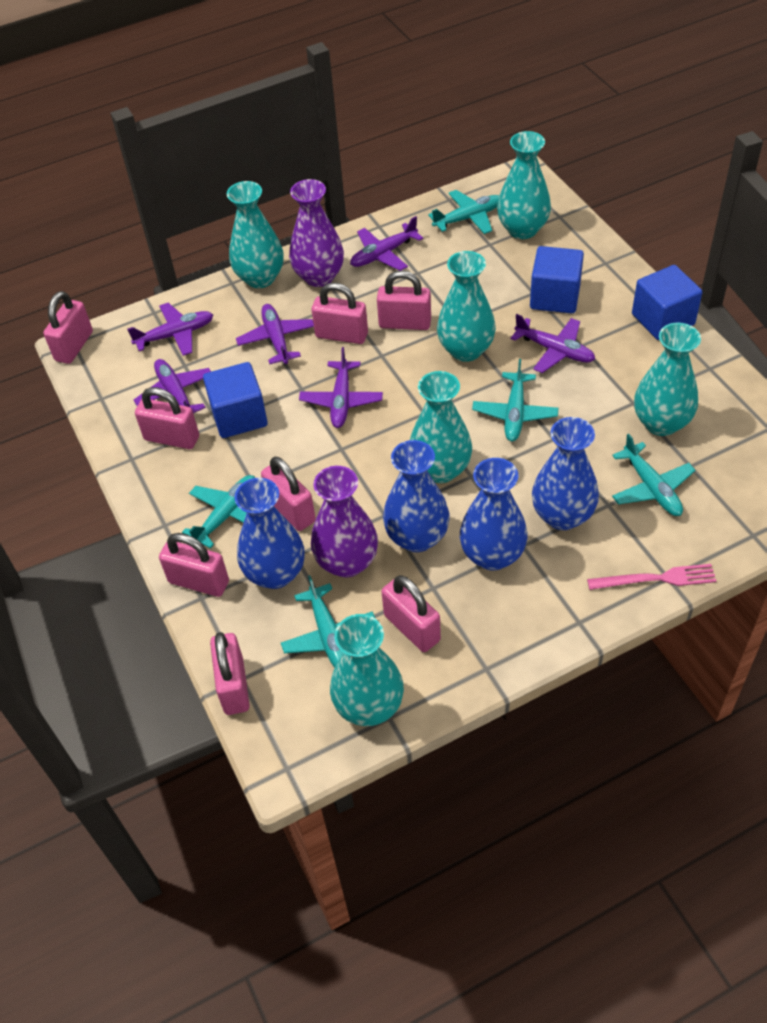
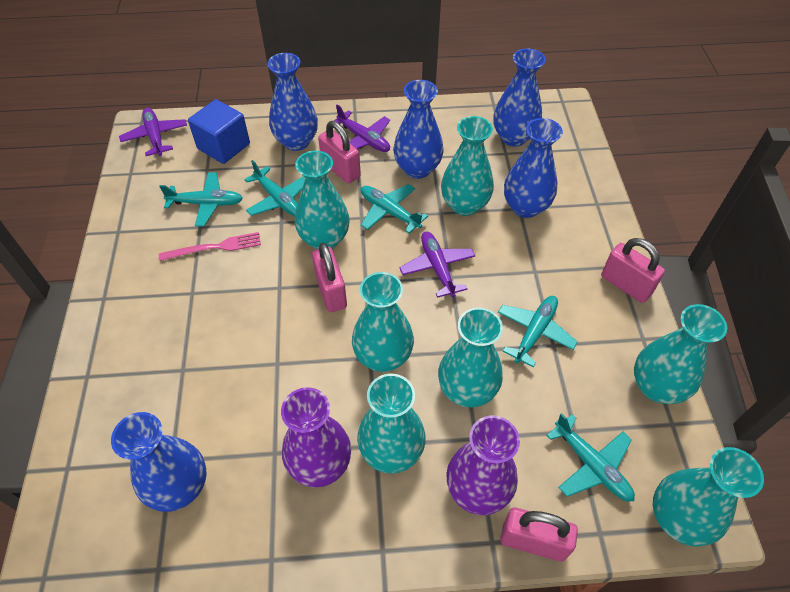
blue cube: 3 -> 1
blue vase: 4 -> 5
pink padlock: 8 -> 4
purple plane: 6 -> 3
turquoise vase: 6 -> 7

